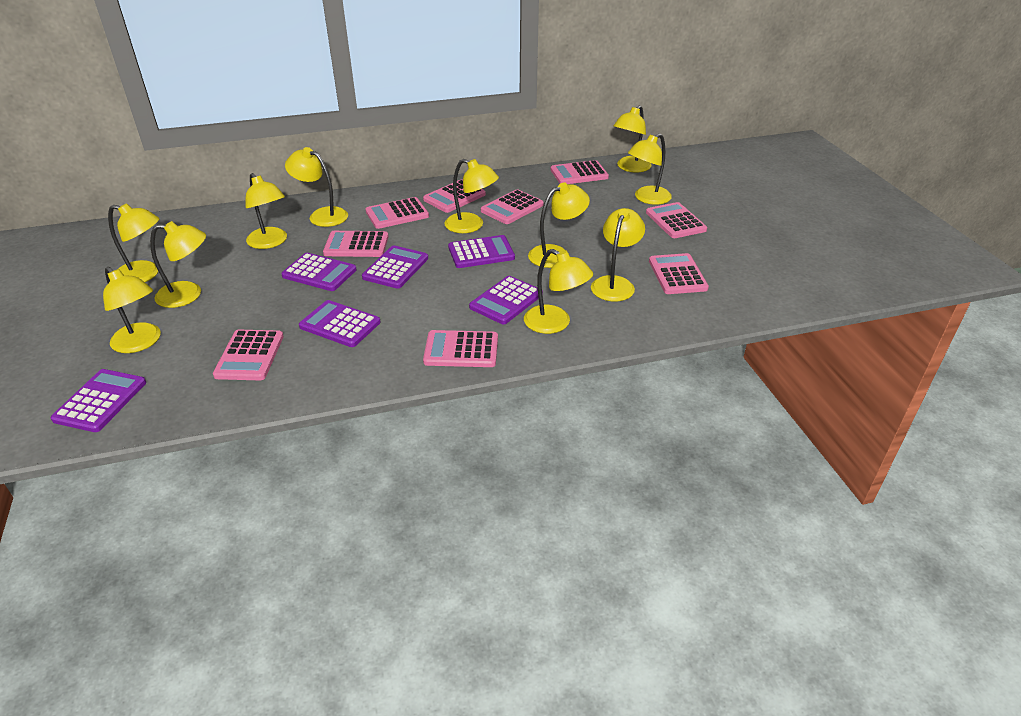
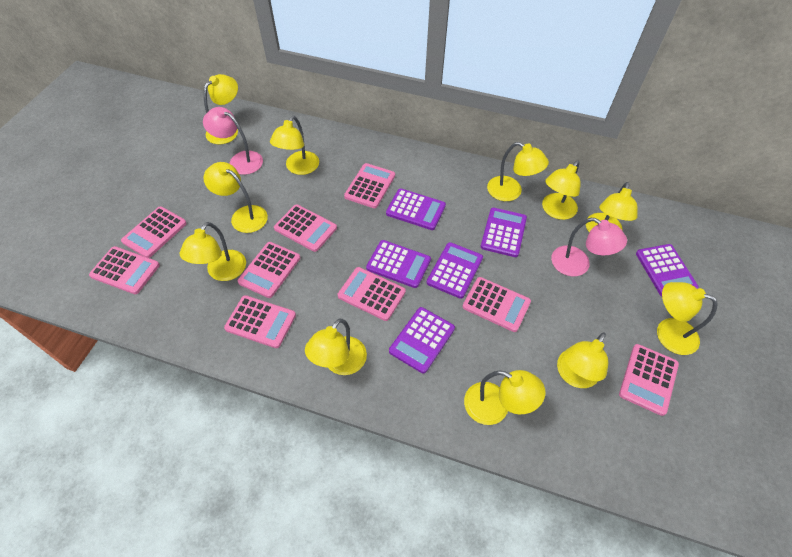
pink lamp: 0 -> 2

